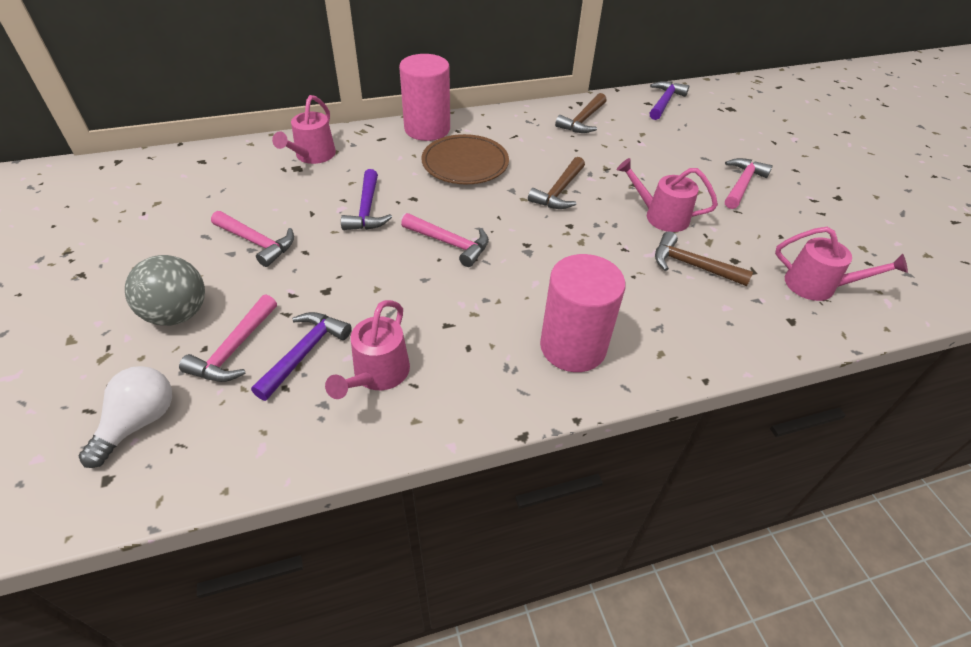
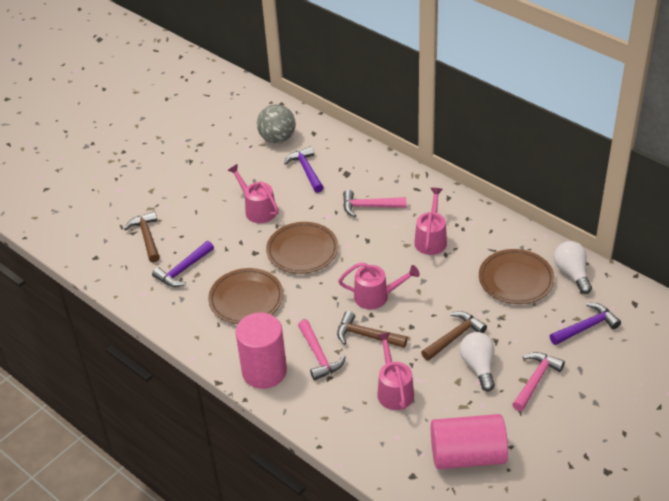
brown plate: 1 -> 3
pink hammer: 4 -> 3
white light bulb: 1 -> 2

